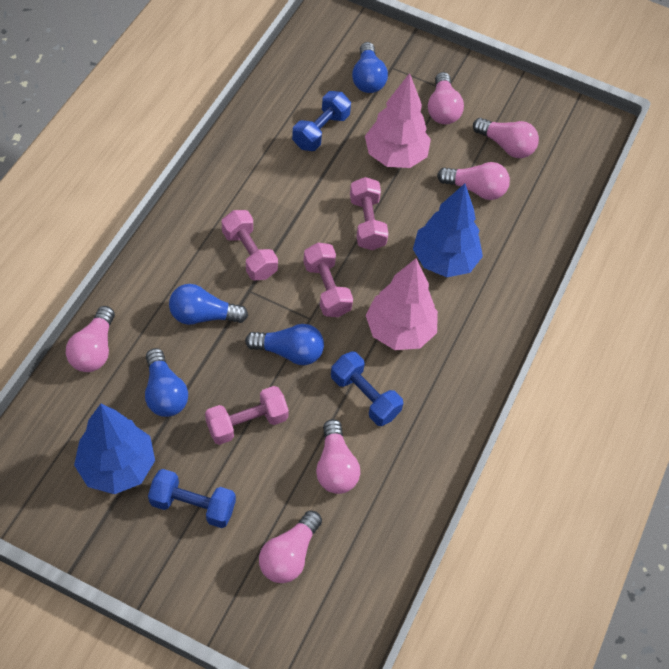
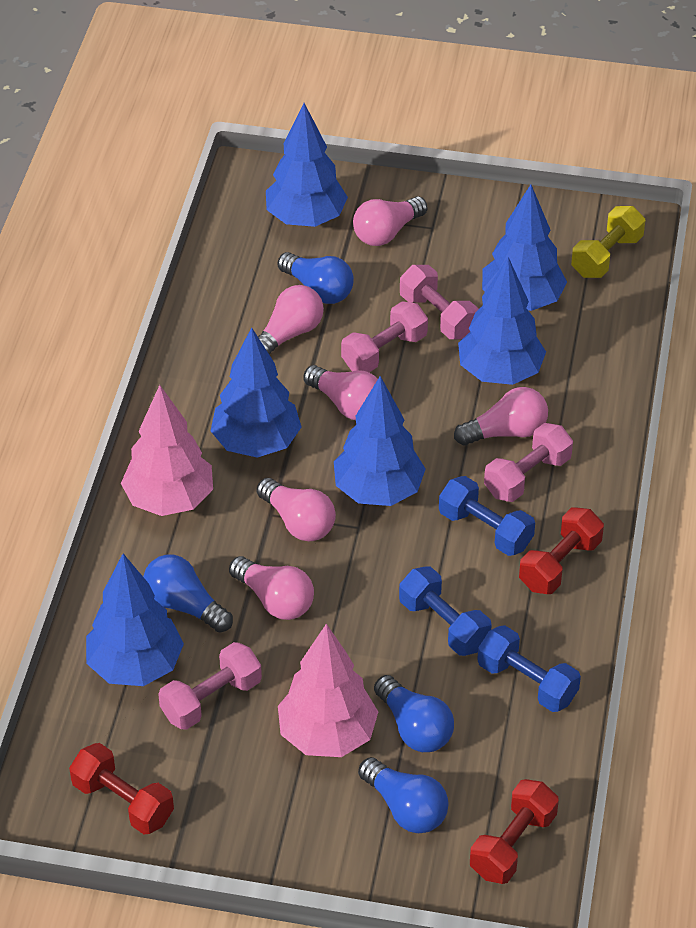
blue tree: 2 -> 6
red dumbbell: 0 -> 3
yellow dumbbell: 0 -> 1

